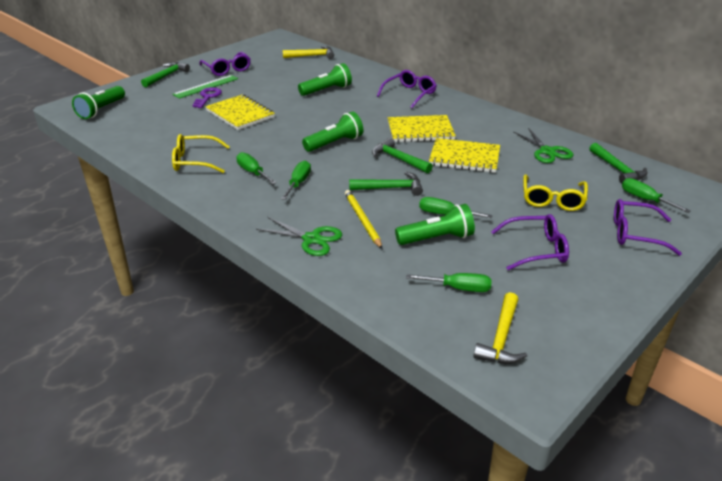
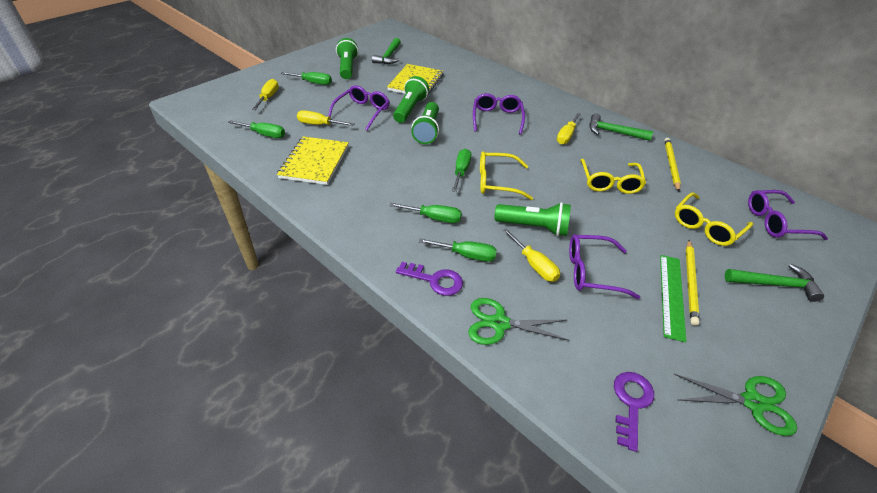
green hammer: 4 -> 3
purple key: 1 -> 2
yellow glasses: 2 -> 3
yellow hammer: 2 -> 0
yellow notebook: 3 -> 2
yellow pencil: 1 -> 2
yellow screwdriver: 0 -> 4

